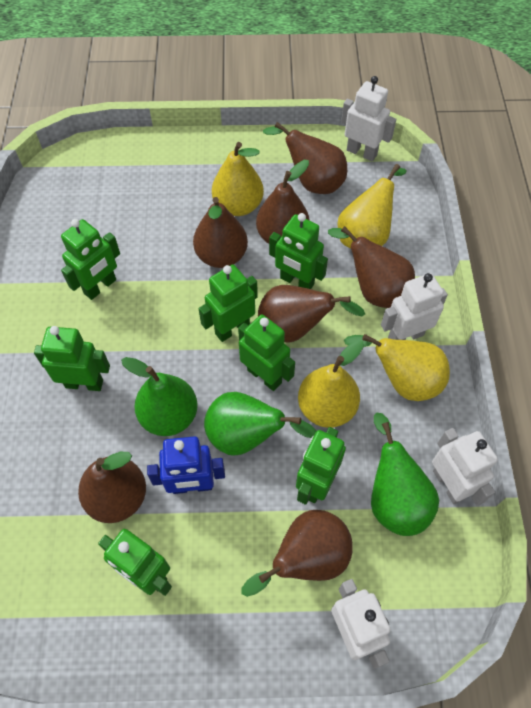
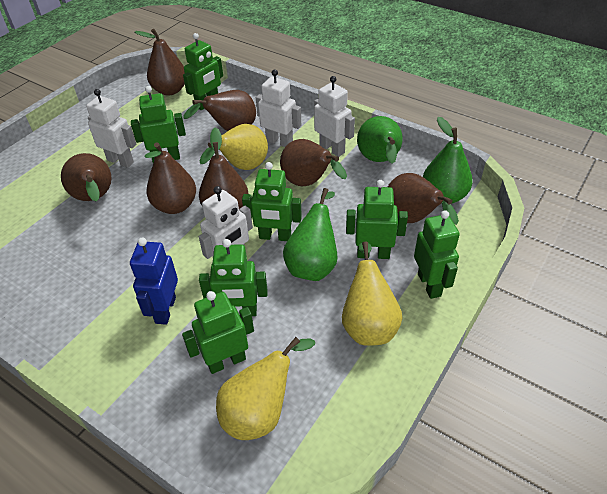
yellow pear: 4 -> 3

